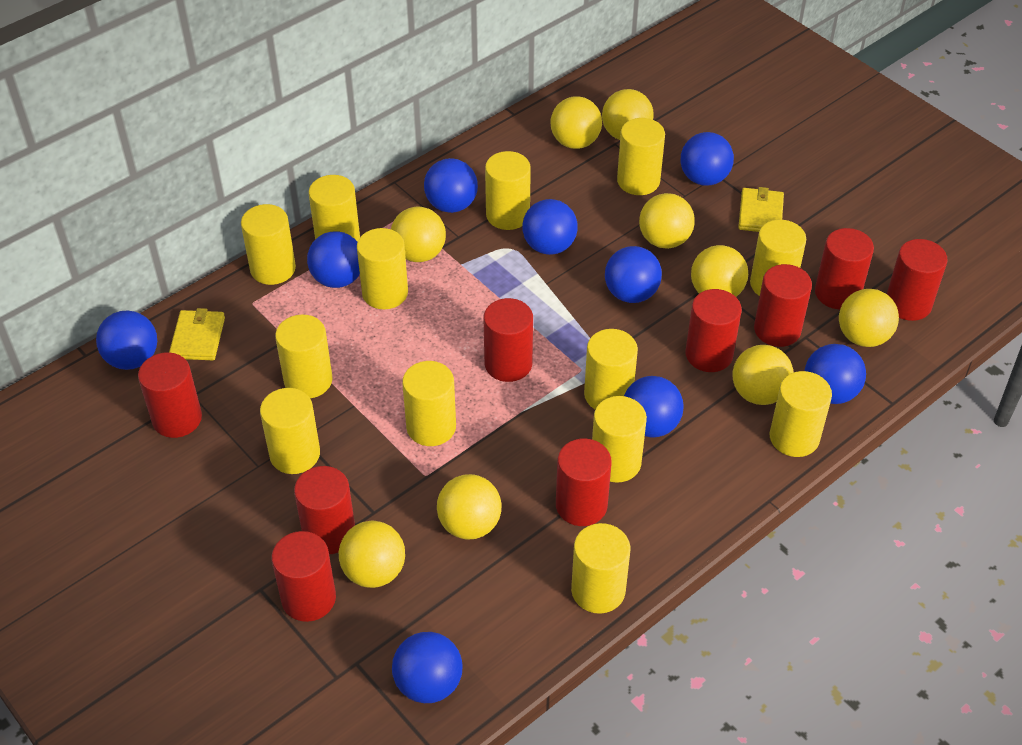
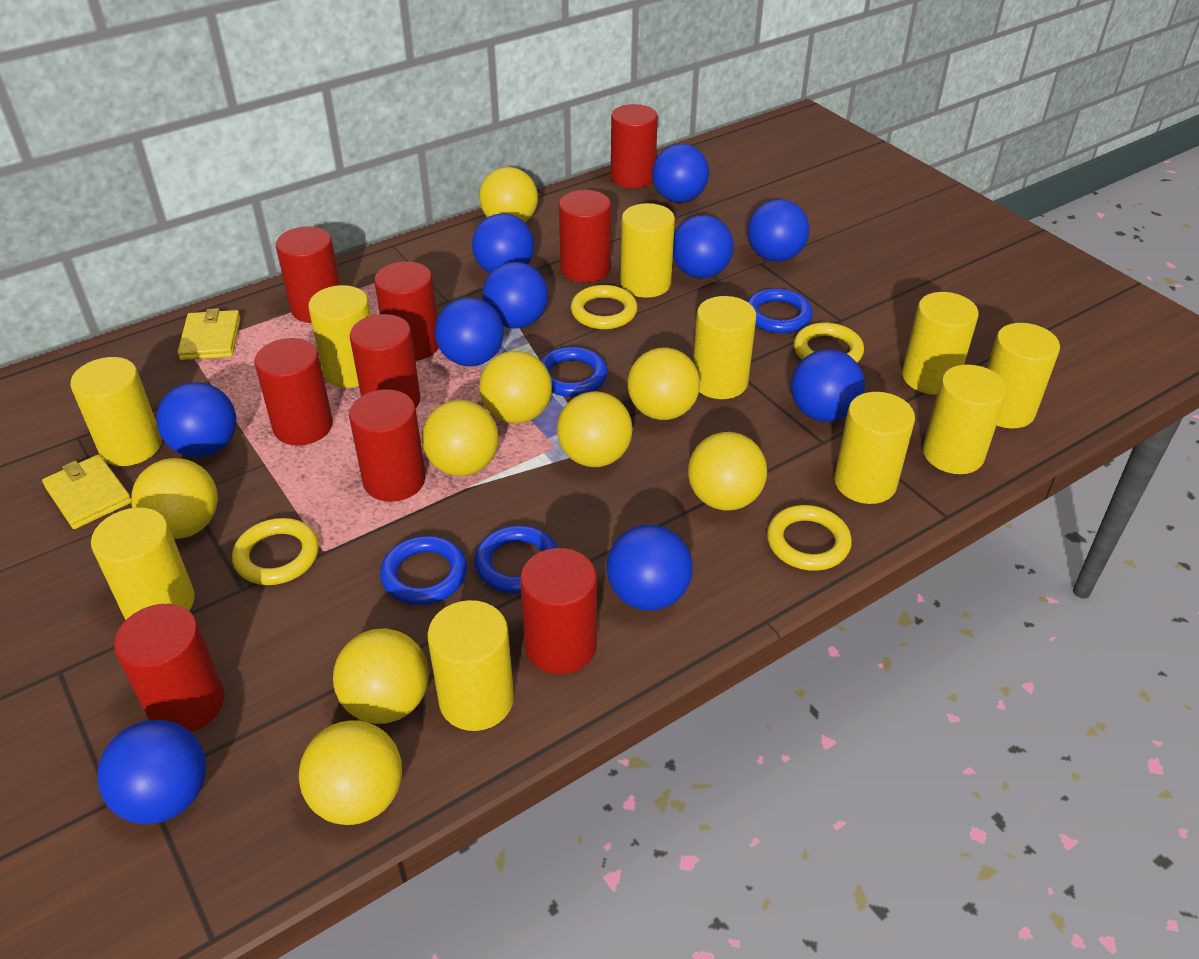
blue ball: 9 -> 10
blue ring: 0 -> 4
yellow cylinder: 13 -> 10
yellow ring: 0 -> 4

